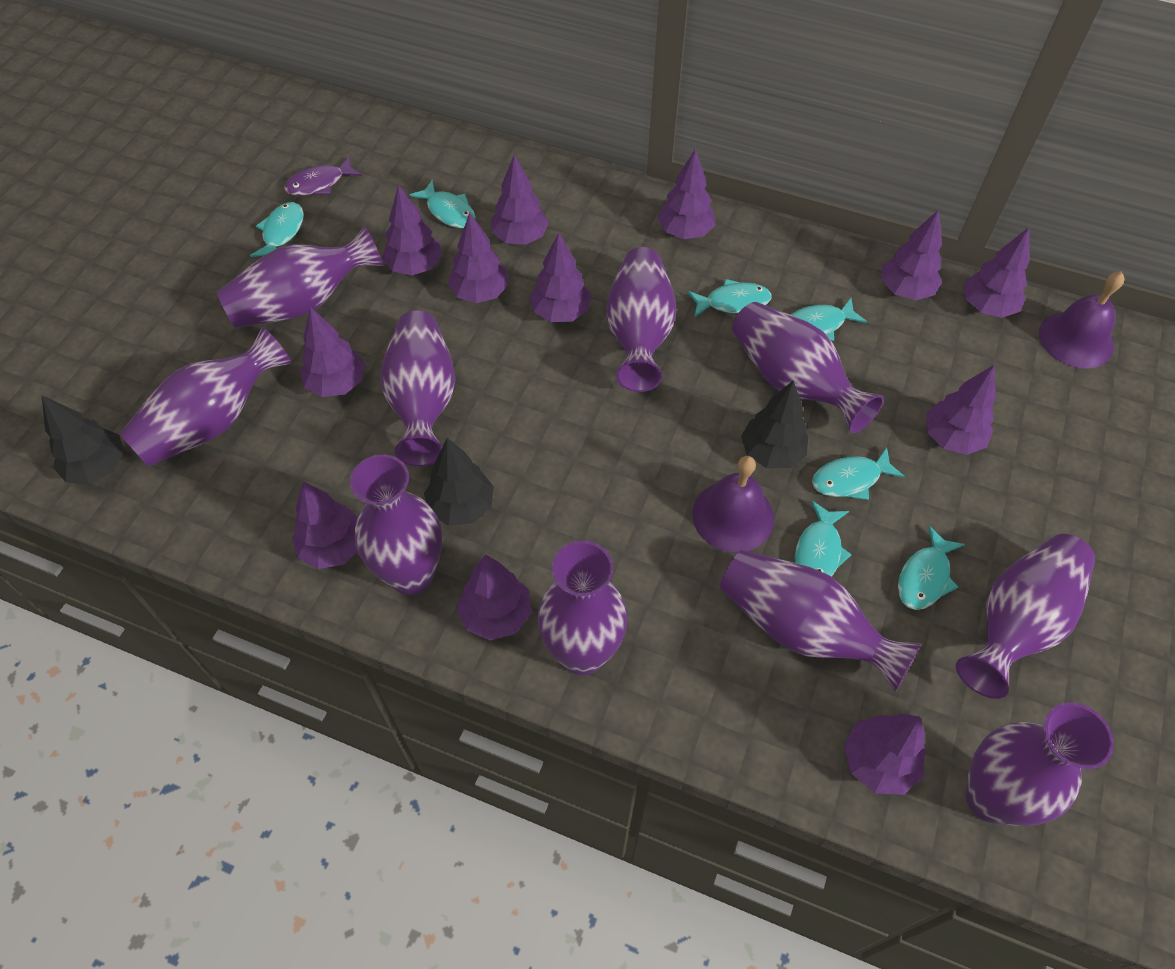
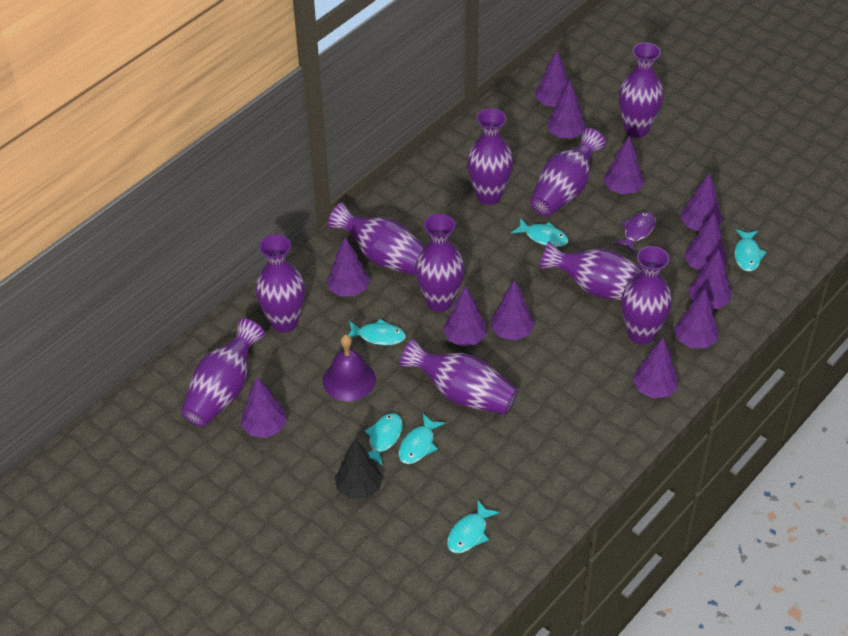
black tree: 3 -> 1
purple bell: 2 -> 1
turquoise fish: 7 -> 6

